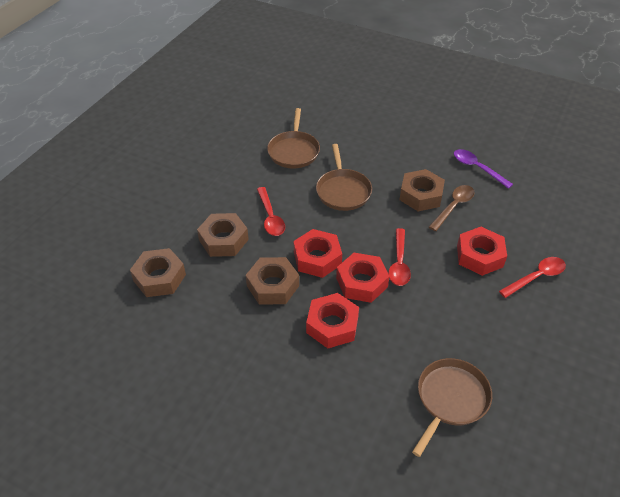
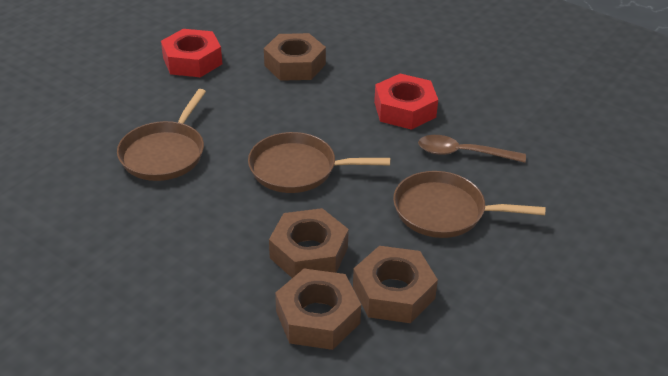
purple spoon: 1 -> 0
red nut: 4 -> 2
red spoon: 3 -> 0

